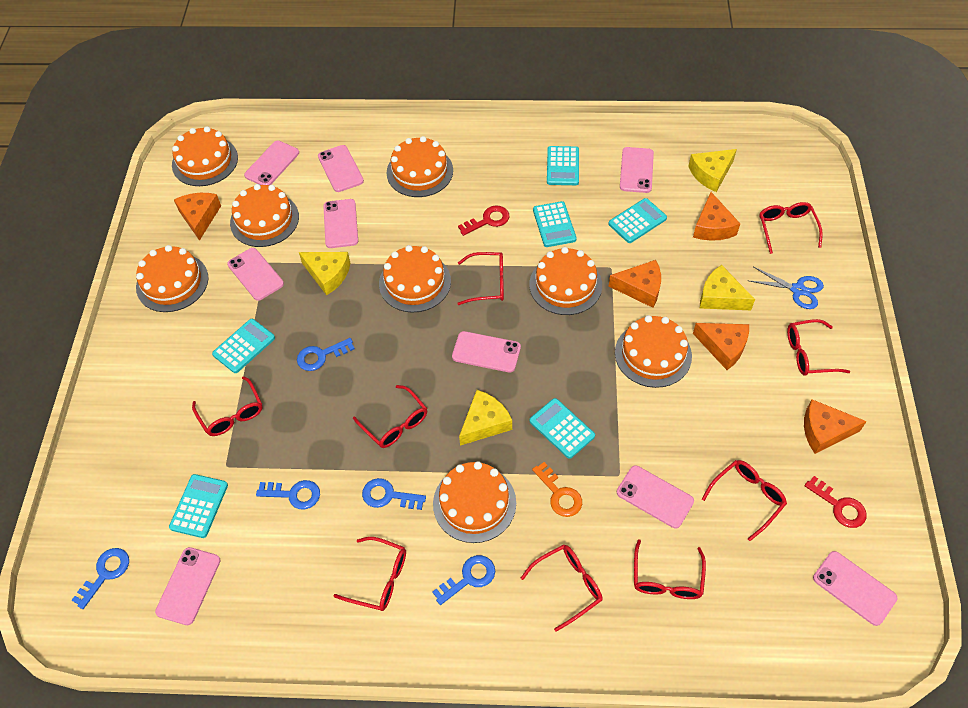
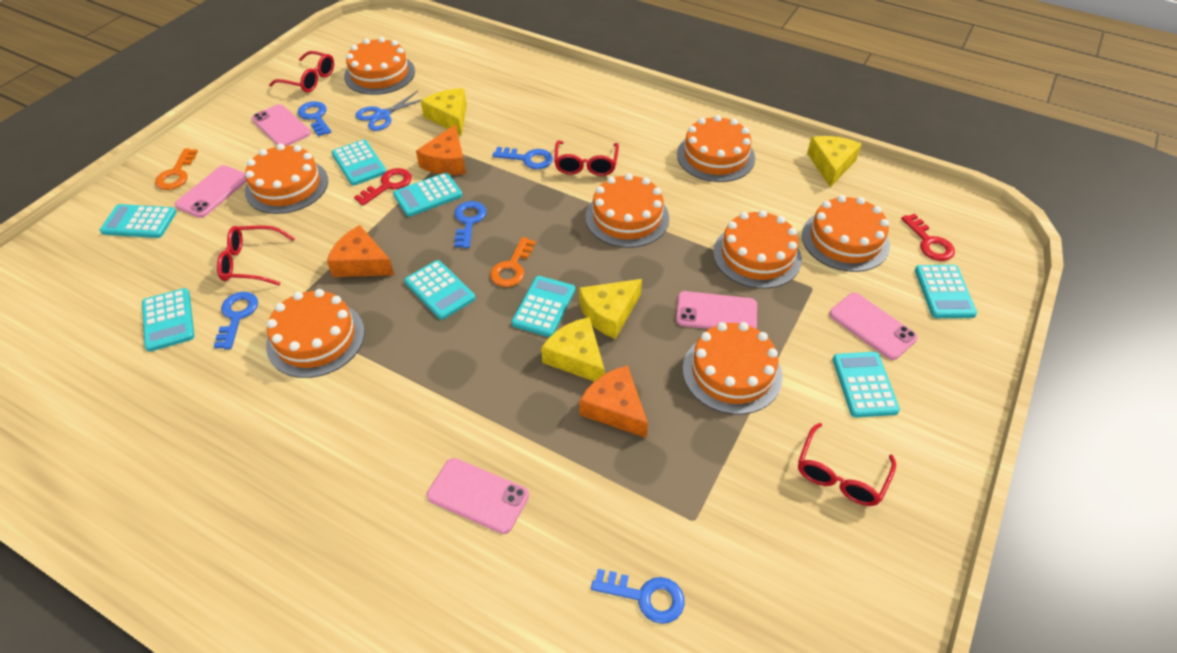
orange cheese: 5 -> 3
orange key: 1 -> 2
pink phone: 9 -> 5
red glasses: 9 -> 4
turquoise calculator: 6 -> 8

